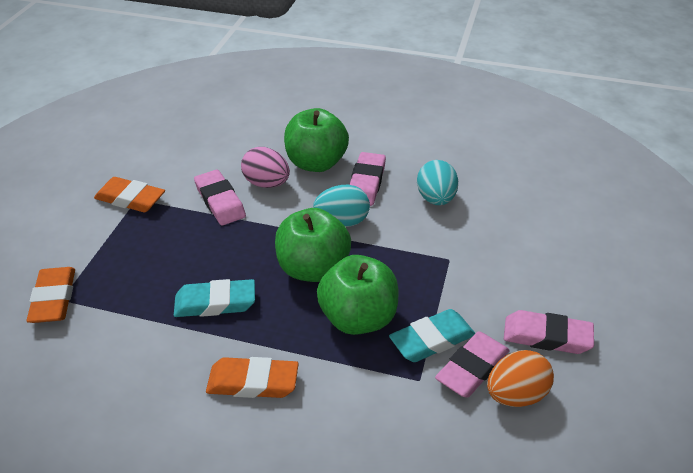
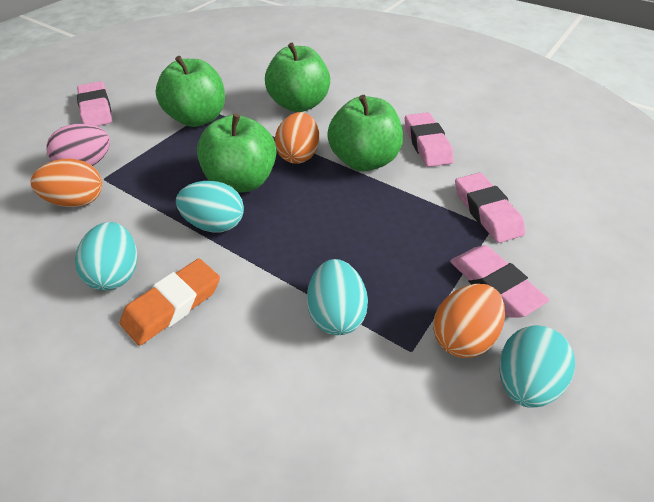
green apple: 3 -> 4
orange egg: 1 -> 3
orange eraser: 3 -> 1
turquoise egg: 2 -> 4
turquoise eraser: 2 -> 0

